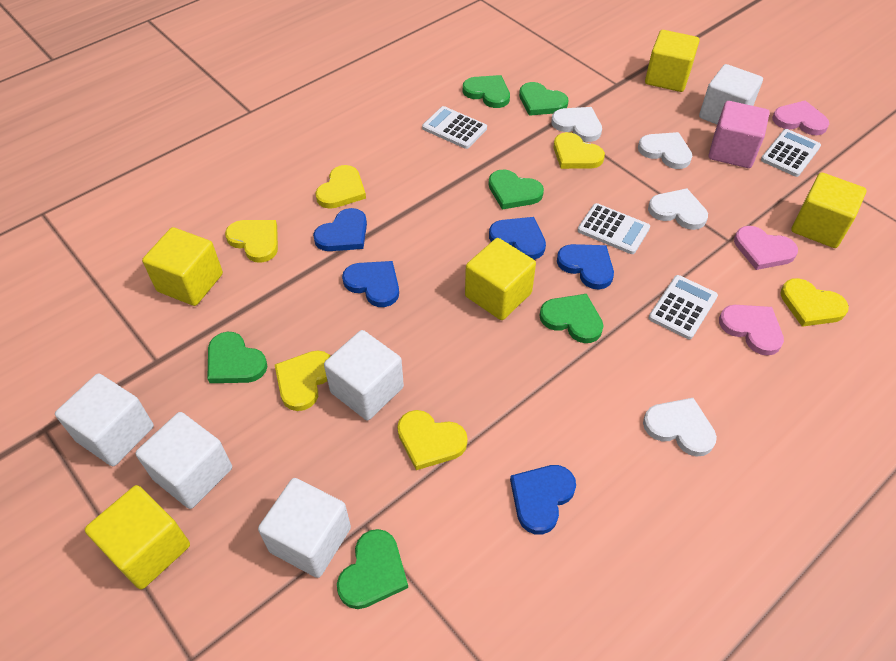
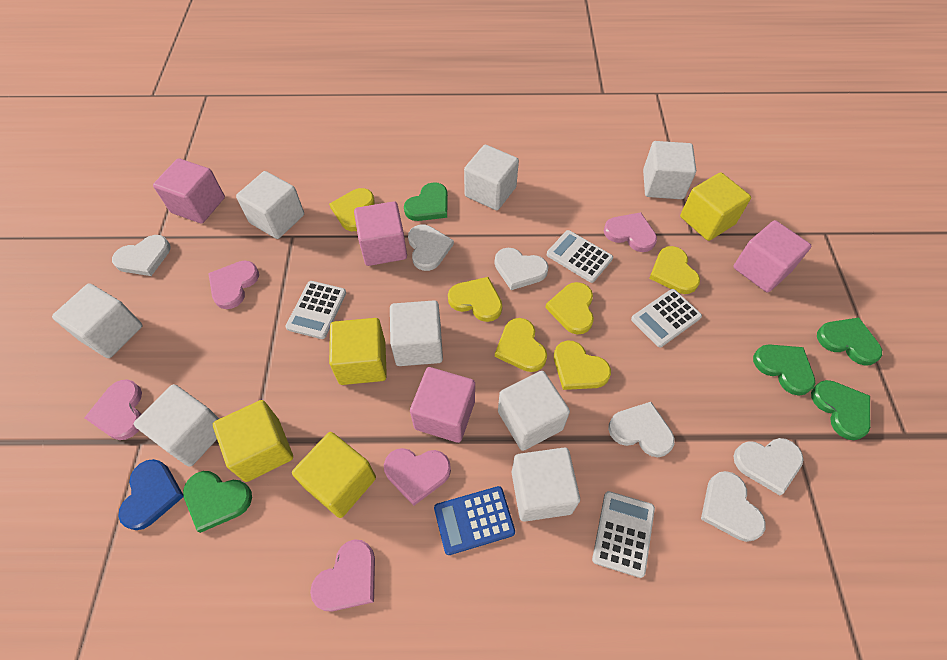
blue calculator: 0 -> 1
blue heart: 5 -> 1
green heart: 6 -> 5
pink cube: 1 -> 4
pink heart: 3 -> 5
white cube: 5 -> 8
white heart: 4 -> 6
yellow cube: 5 -> 4

